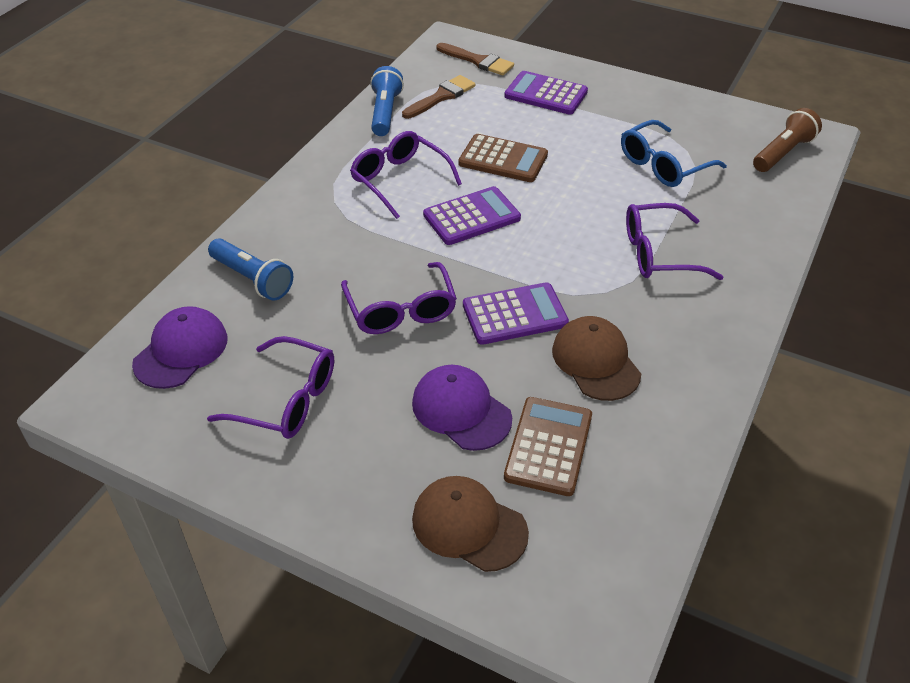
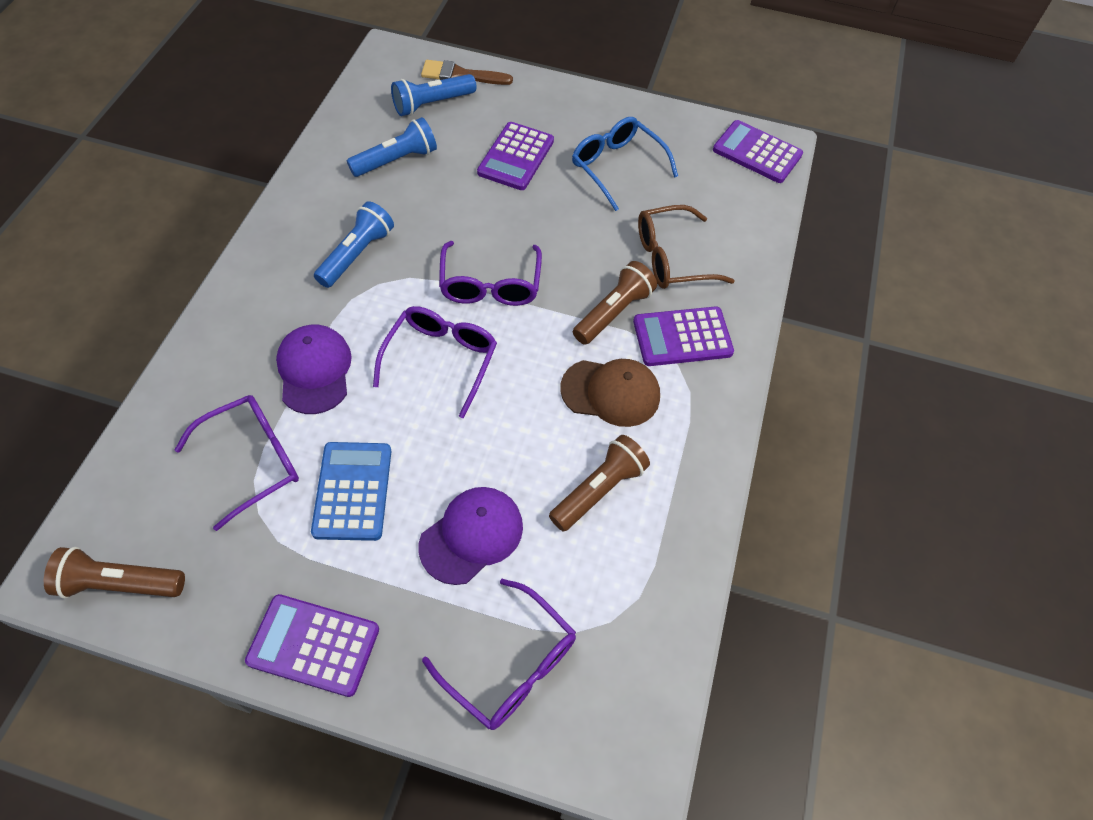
blue calculator: 0 -> 1
blue flashlight: 2 -> 3
brown brush: 2 -> 1
brown calculator: 2 -> 0
brown cap: 2 -> 1
brown flashlight: 1 -> 3
brown glasses: 0 -> 1
purple calculator: 3 -> 4

